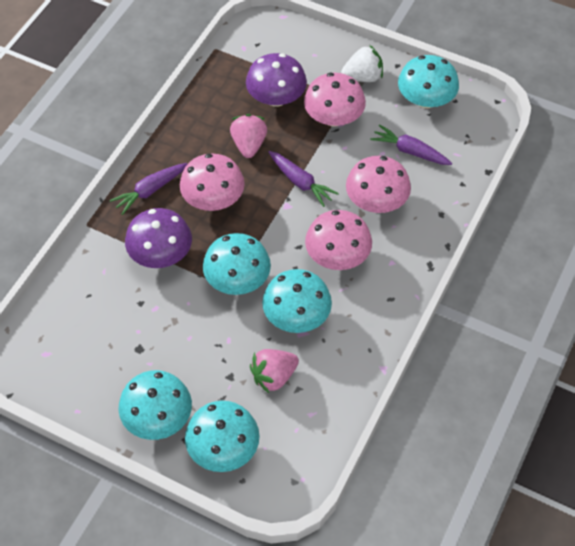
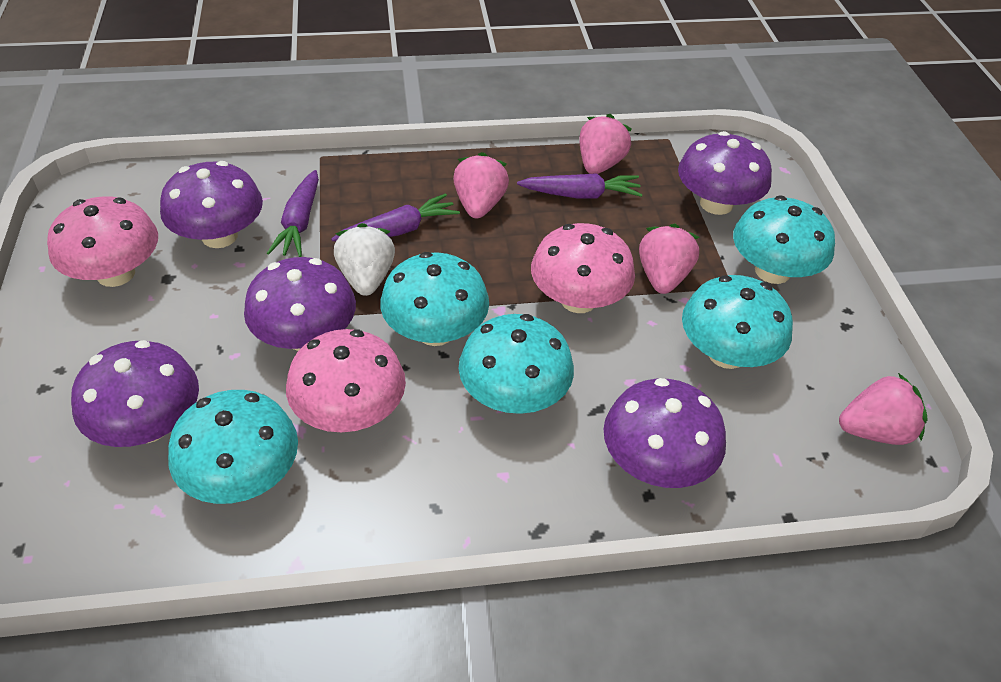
pink mushroom: 4 -> 3
pink strawberry: 2 -> 4
purple mushroom: 2 -> 5

